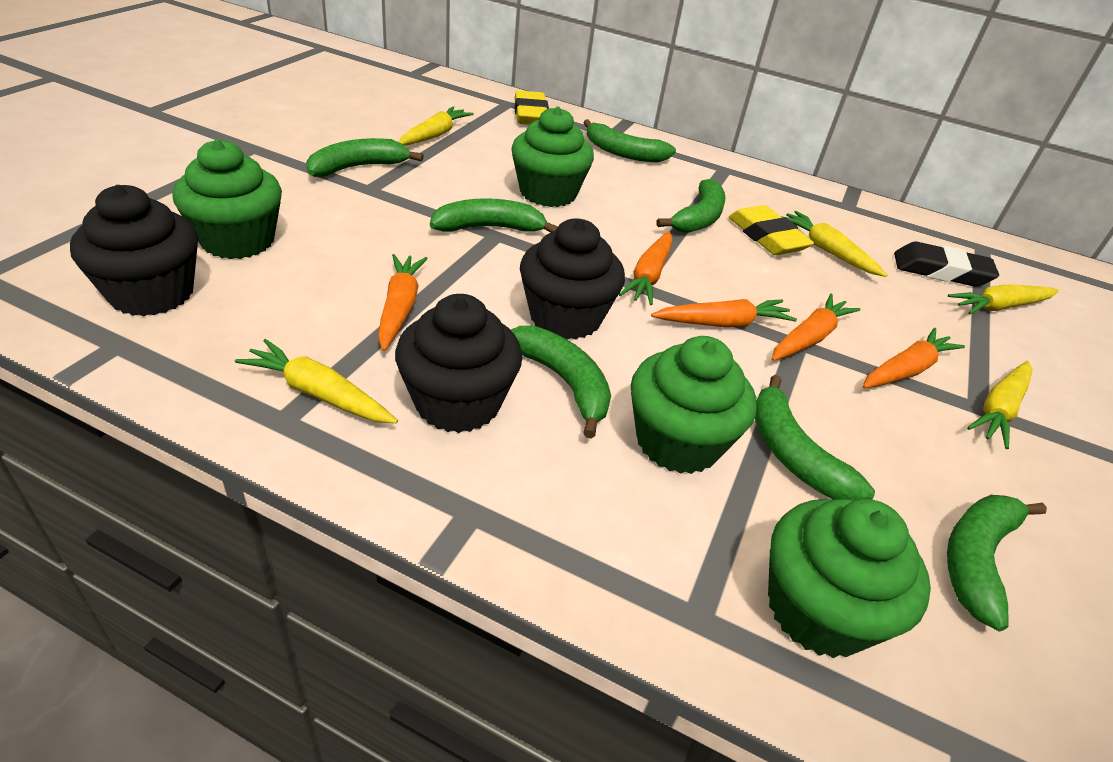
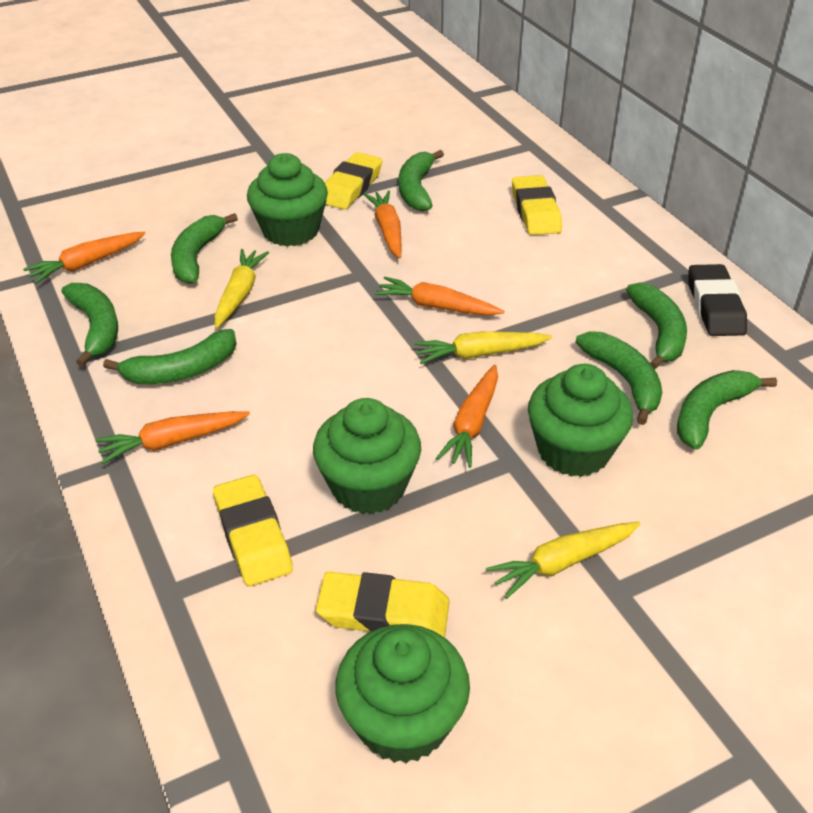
black cupcake: 3 -> 0
yellow carrot: 5 -> 3
yellow eraser: 2 -> 4

